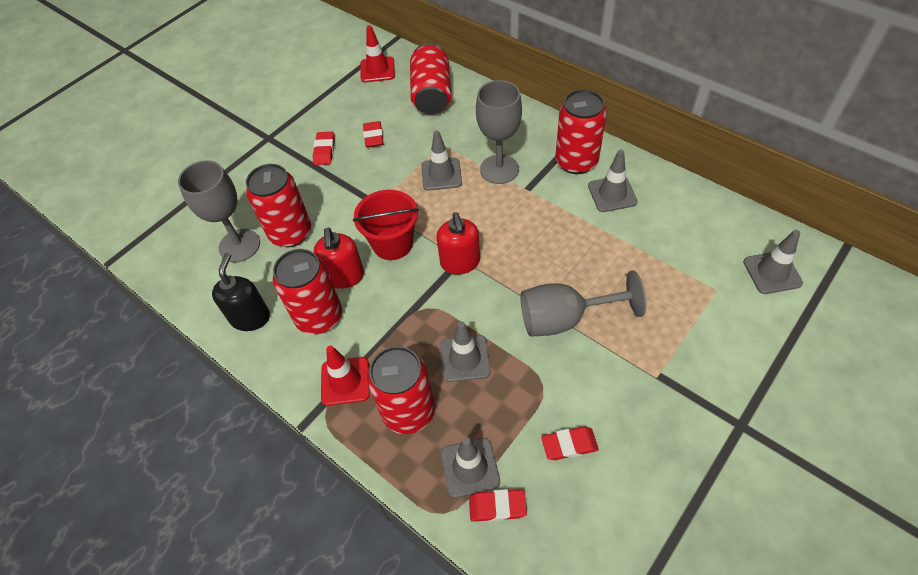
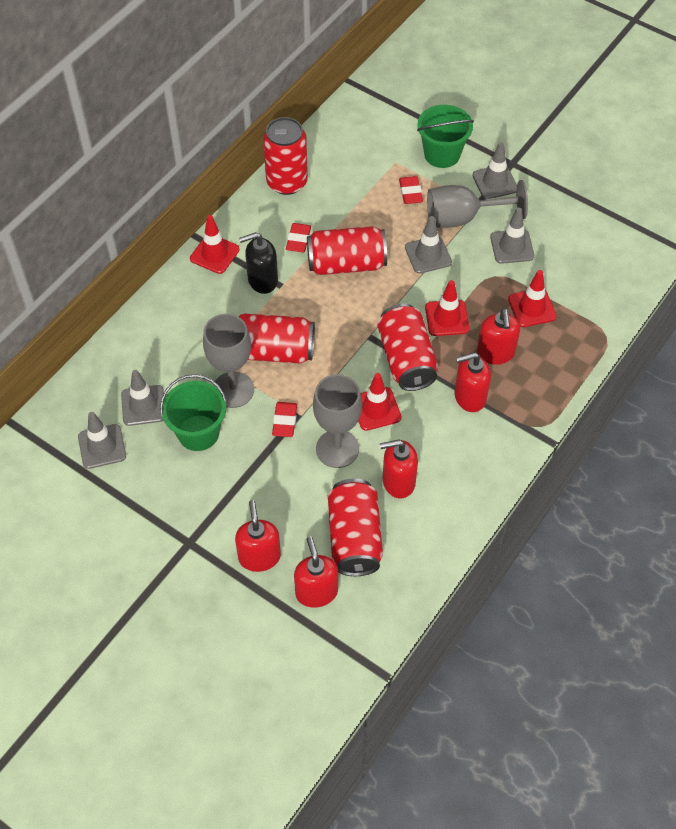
green bucket: 0 -> 2
red bucket: 1 -> 0
red eraser: 4 -> 3
red soap dispenser: 2 -> 5
red traffic cone: 2 -> 4

